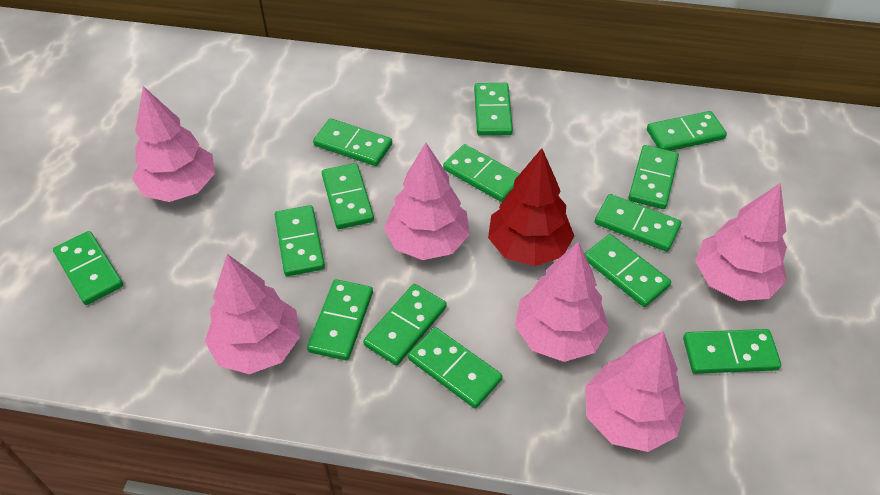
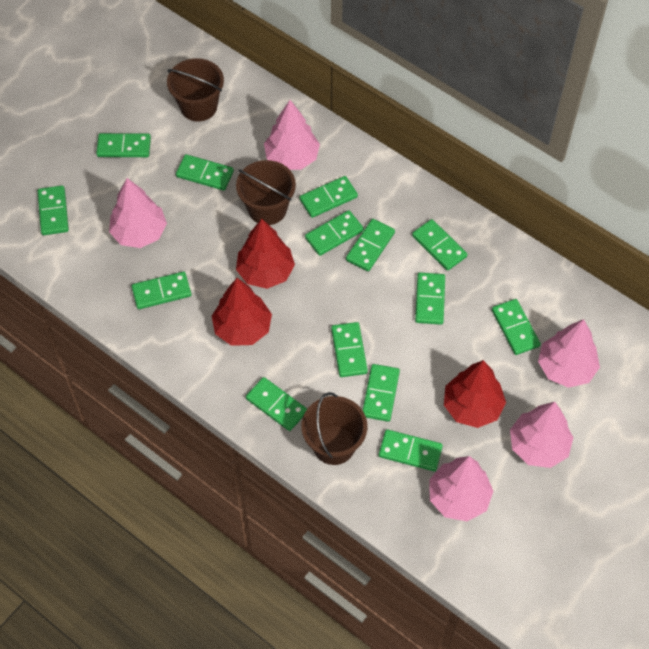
brown bucket: 0 -> 3
pink tree: 6 -> 5
red tree: 1 -> 3

